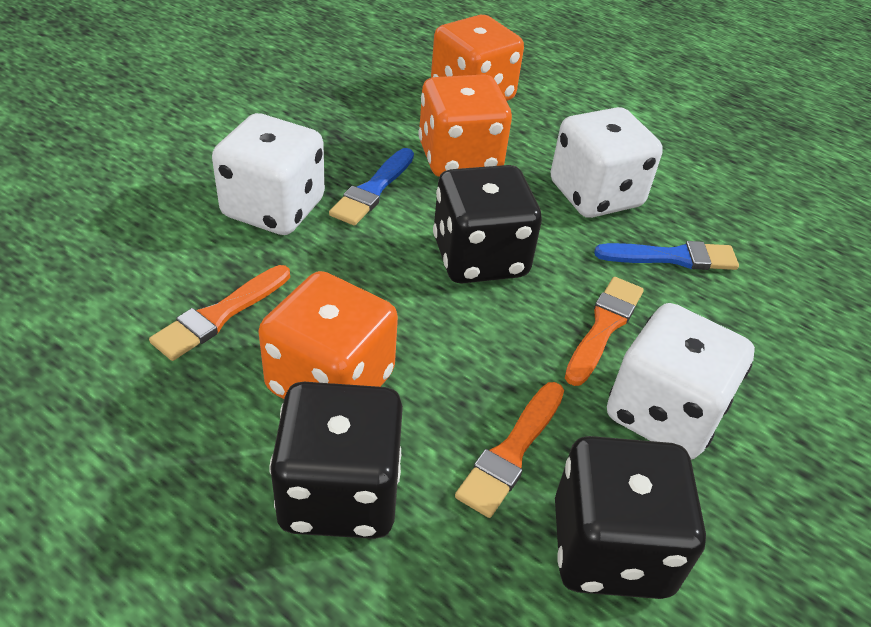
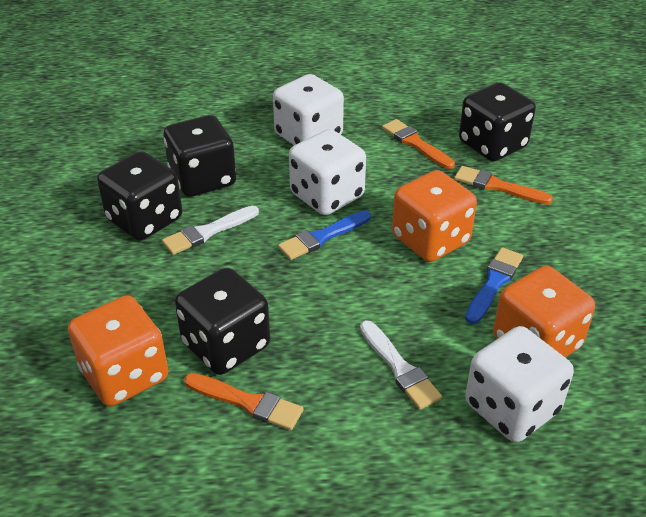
black dice: 3 -> 4
white brush: 0 -> 2

